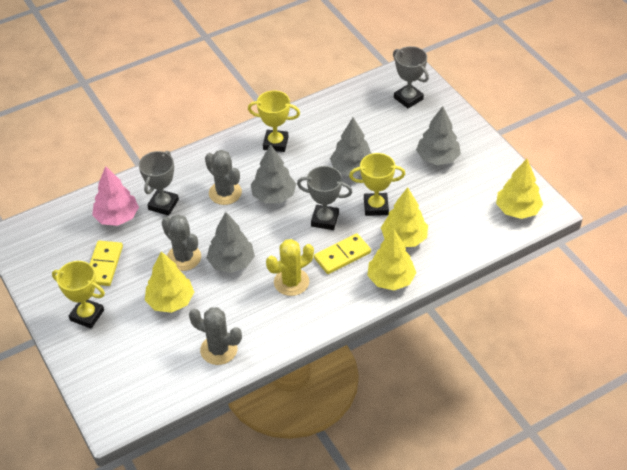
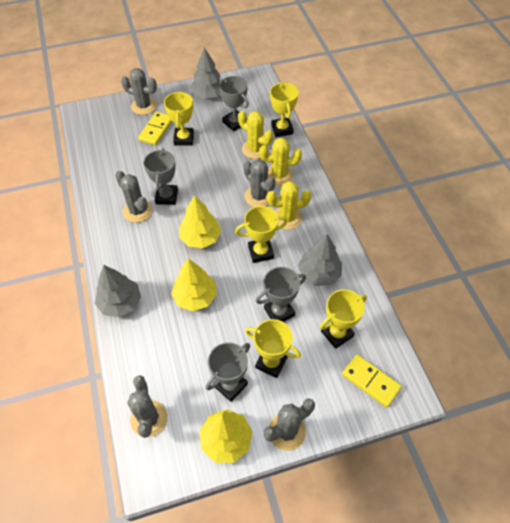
grey cactus: 3 -> 5
grey tree: 4 -> 3
grey trophy: 3 -> 4
pink tree: 1 -> 0
yellow cactus: 1 -> 3
yellow tree: 4 -> 3
yellow trophy: 3 -> 5

